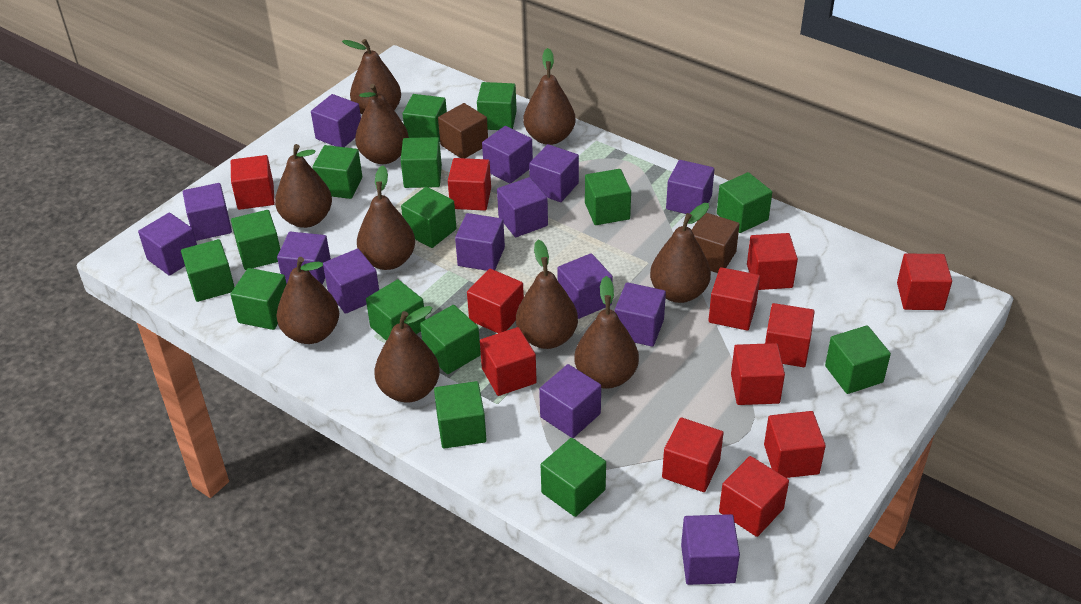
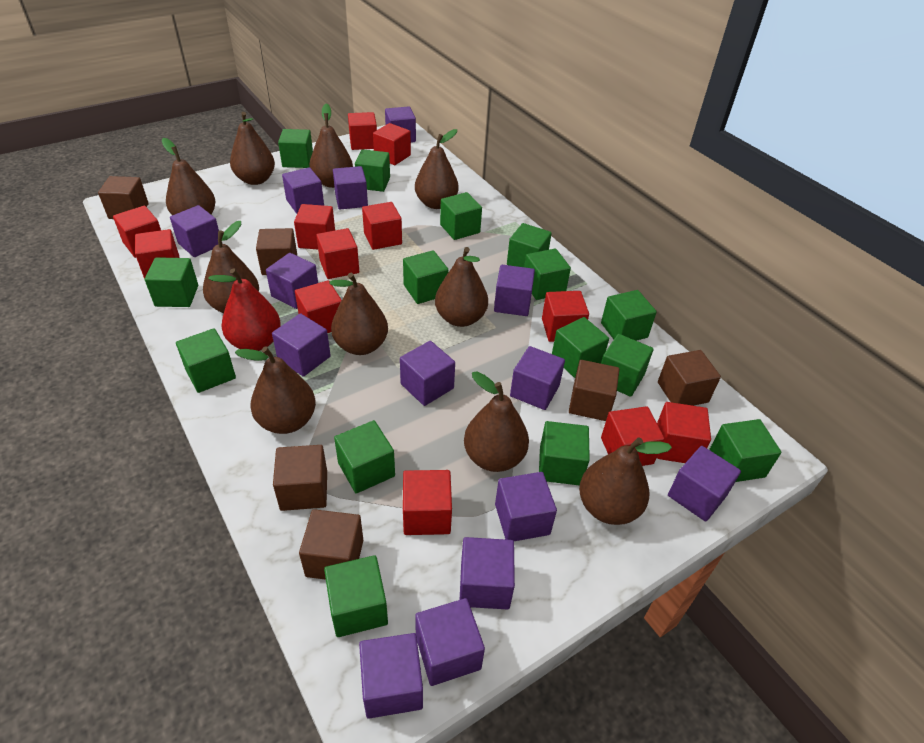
brown cube: 2 -> 6
red pear: 0 -> 1

